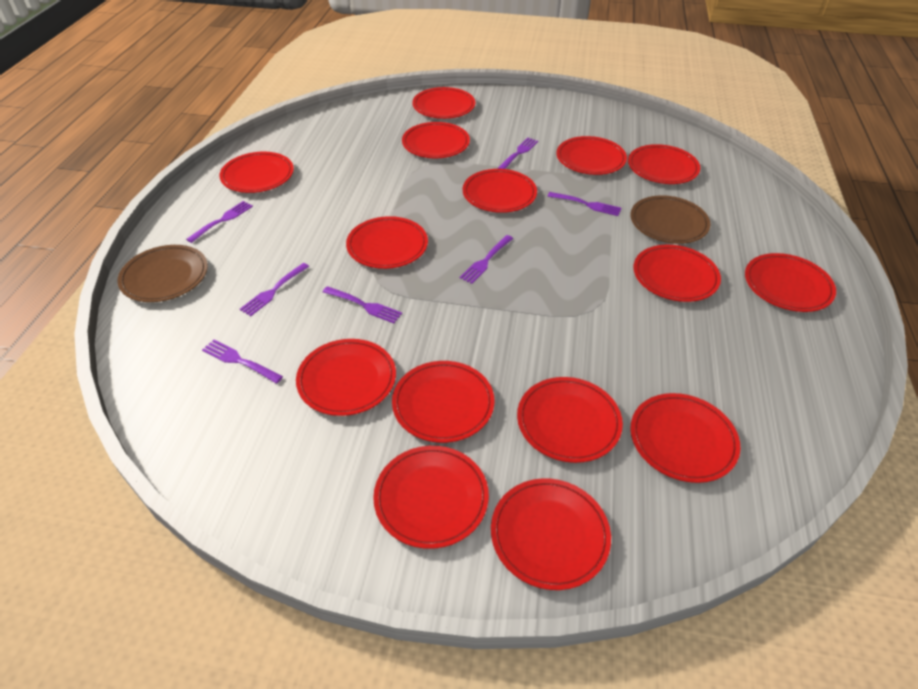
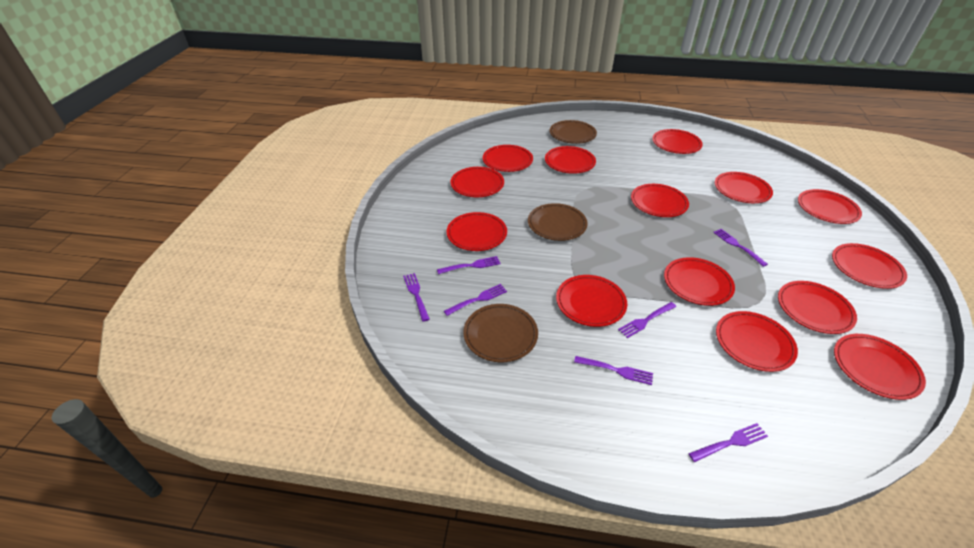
brown plate: 2 -> 3
red plate: 15 -> 14

